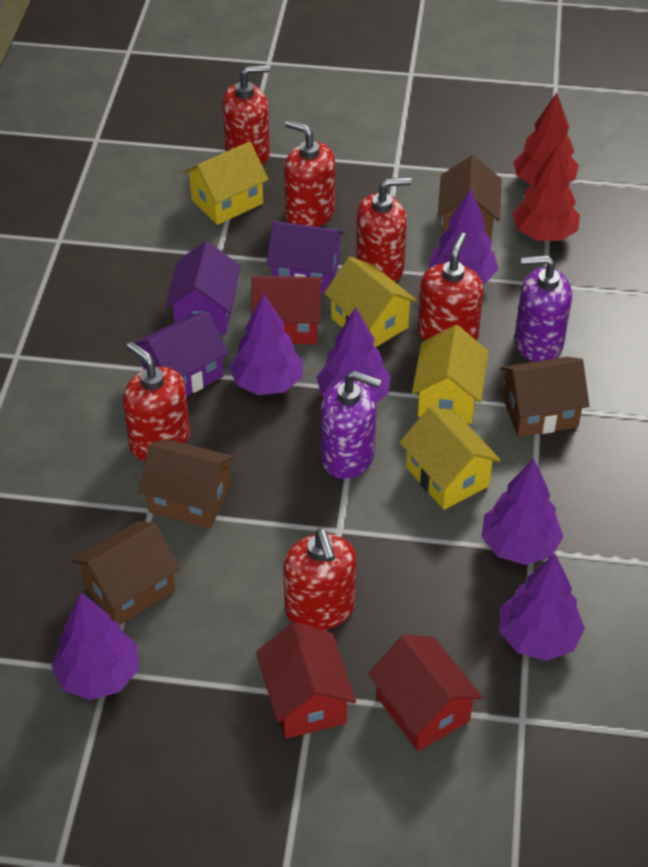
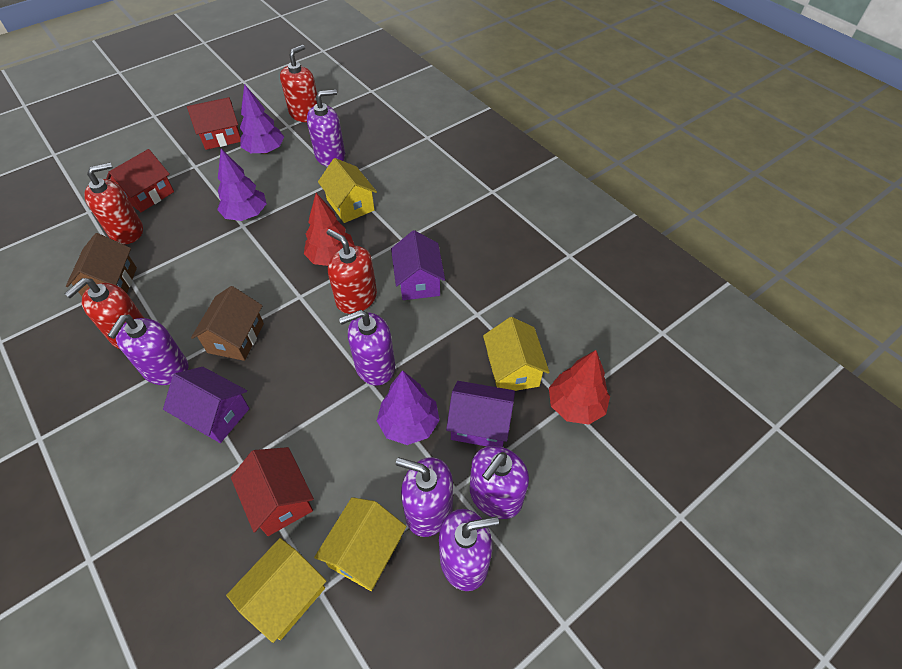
brown house: 4 -> 2
purple soap dispenser: 2 -> 6
purple tree: 6 -> 3
red soap dispenser: 6 -> 4

